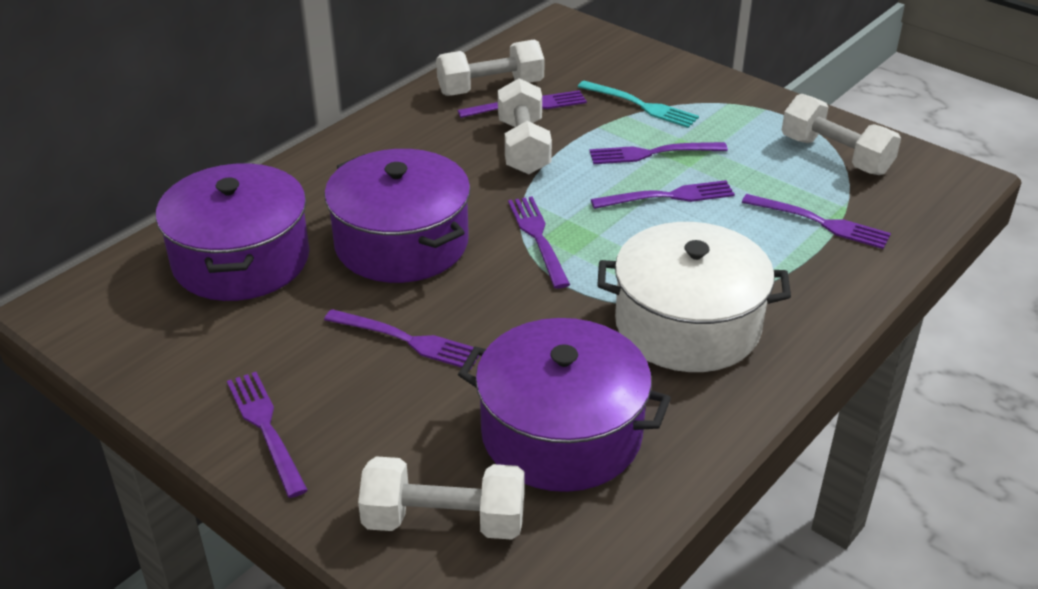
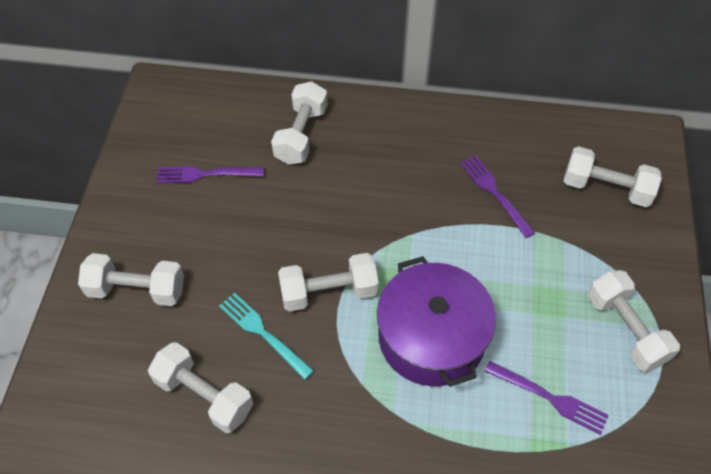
purple fork: 7 -> 3
purple pot: 3 -> 1
white dumbbell: 4 -> 6
white pot: 1 -> 0

